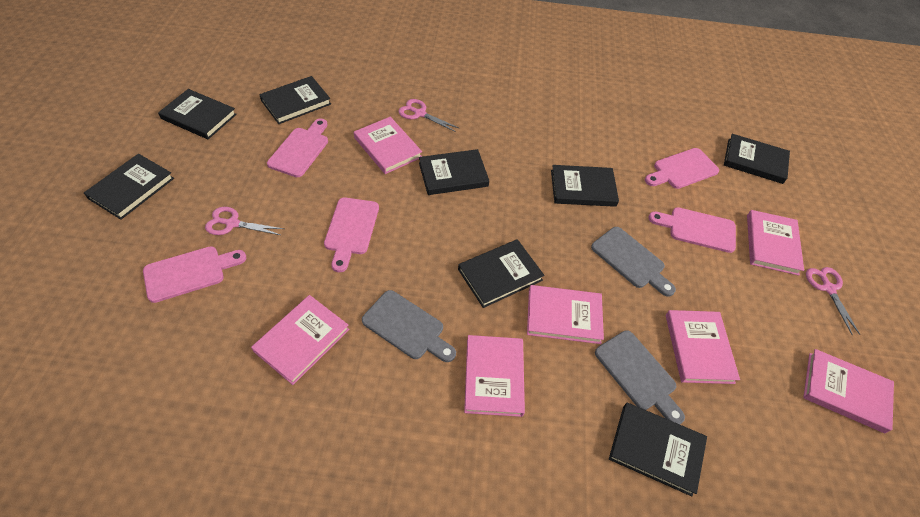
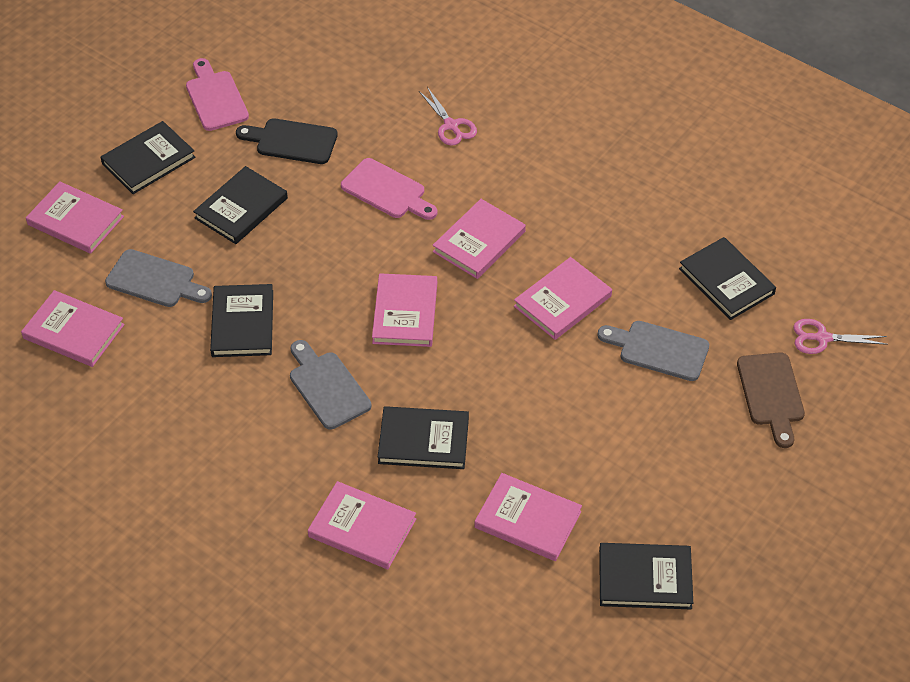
black book: 8 -> 6
black cutting board: 0 -> 1
brown cutting board: 0 -> 1
pink cutting board: 5 -> 2
pink scissors: 3 -> 2

